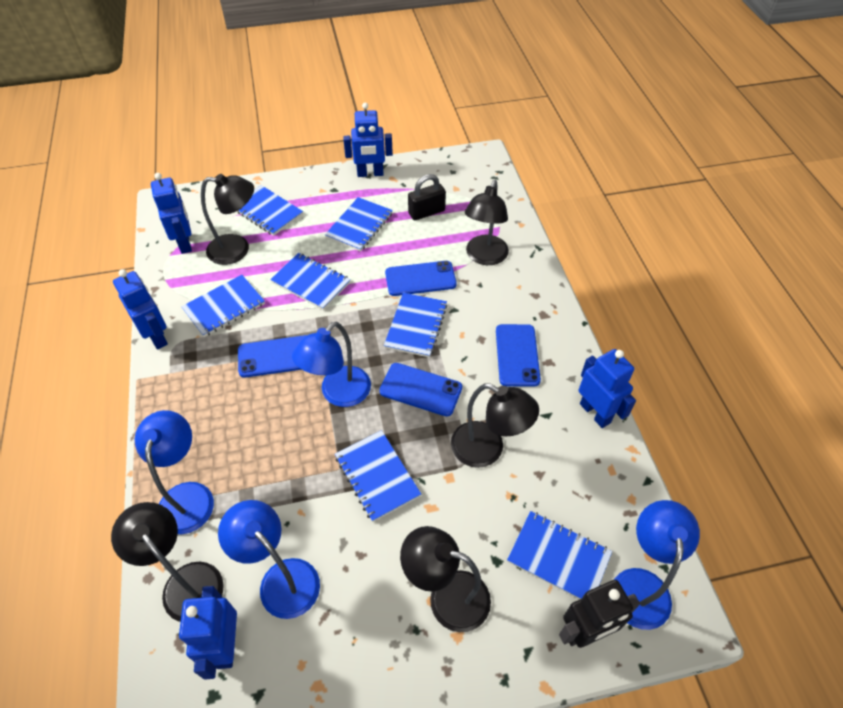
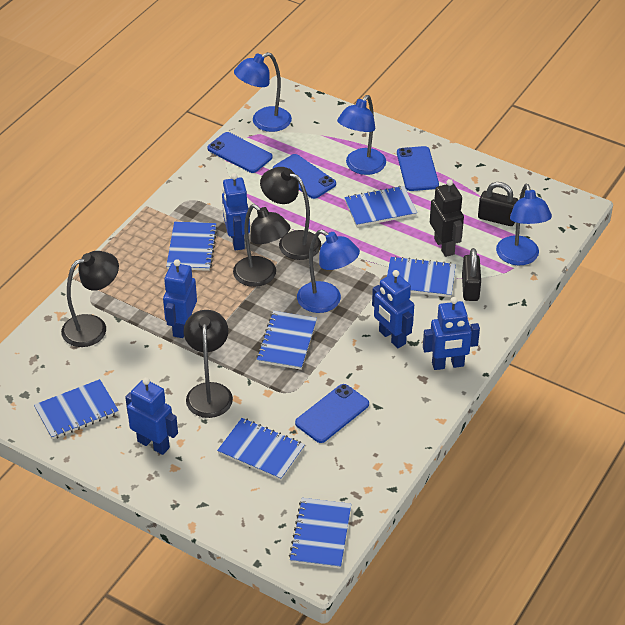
black lamp: 5 -> 4
black padlock: 1 -> 2

